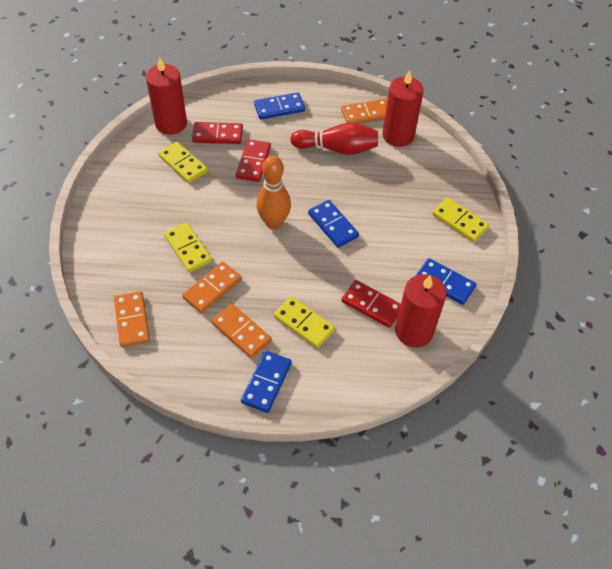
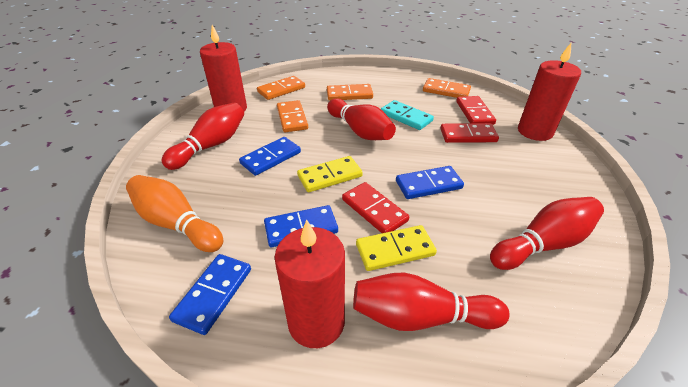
red bowling pin: 1 -> 4
turquoise domino: 0 -> 1
yellow domino: 4 -> 2

